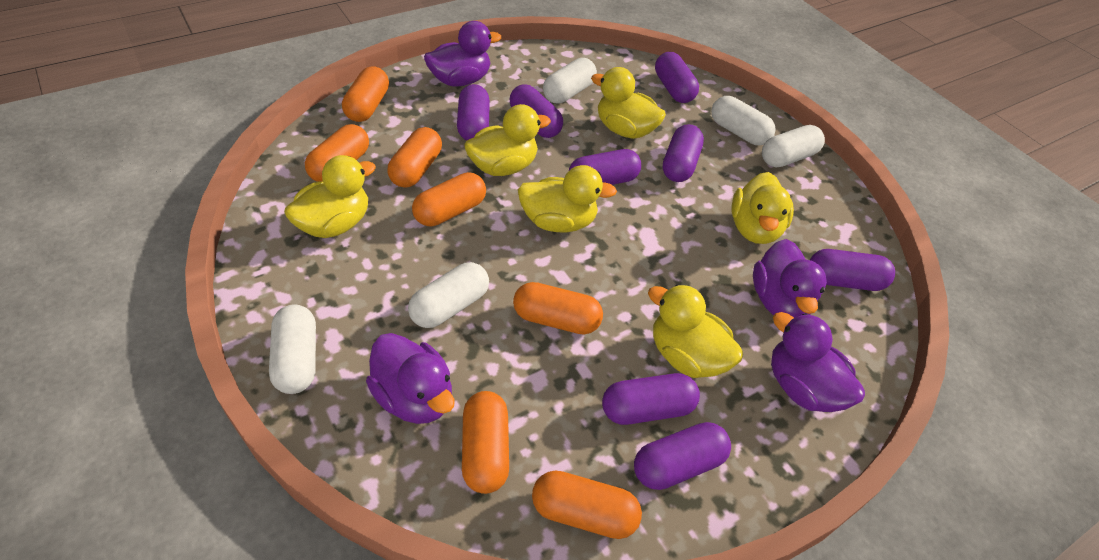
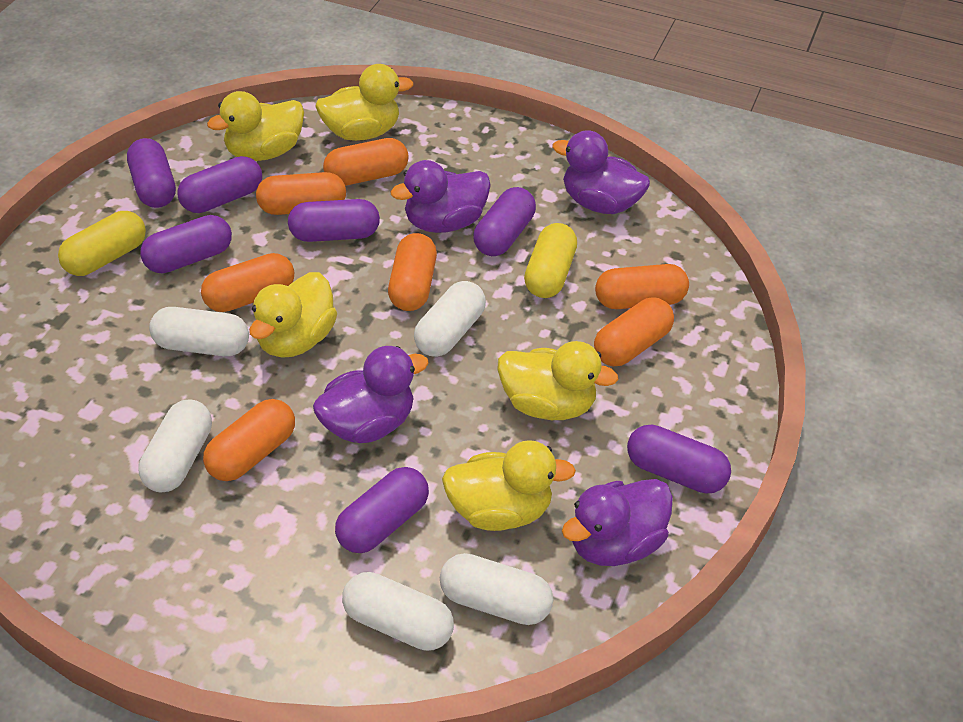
purple capsule: 8 -> 7
yellow capsule: 0 -> 2
yellow duck: 6 -> 5

